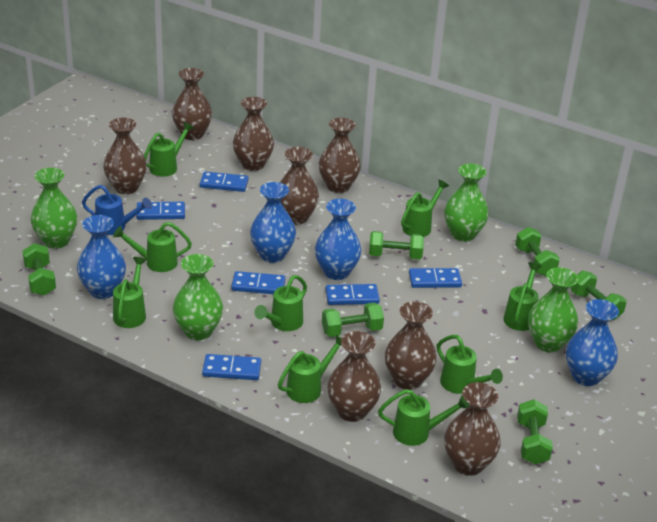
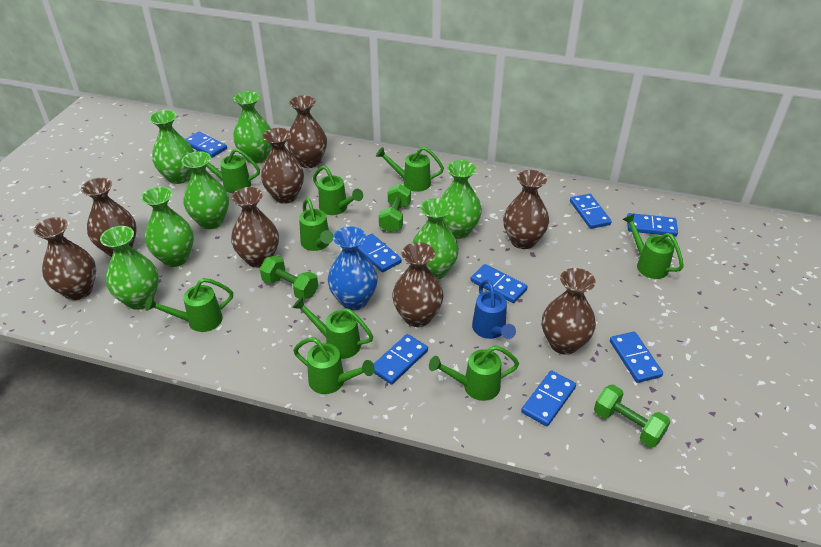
blue domino: 6 -> 8
blue vase: 4 -> 1
green dumbbell: 6 -> 3
green vase: 4 -> 7

